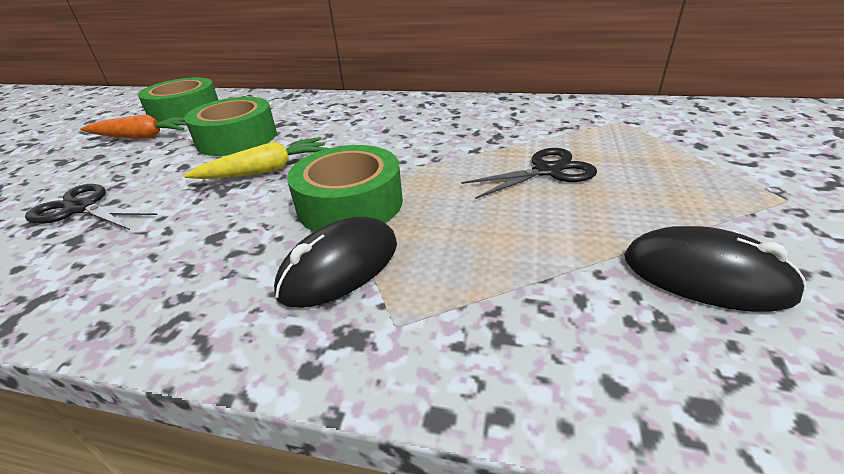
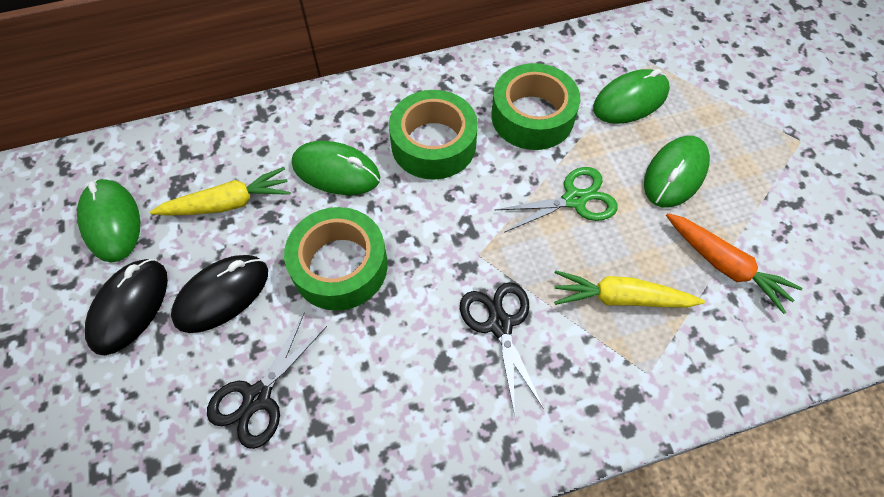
green mouse: 0 -> 4
green scissors: 0 -> 1
yellow carrot: 1 -> 2

